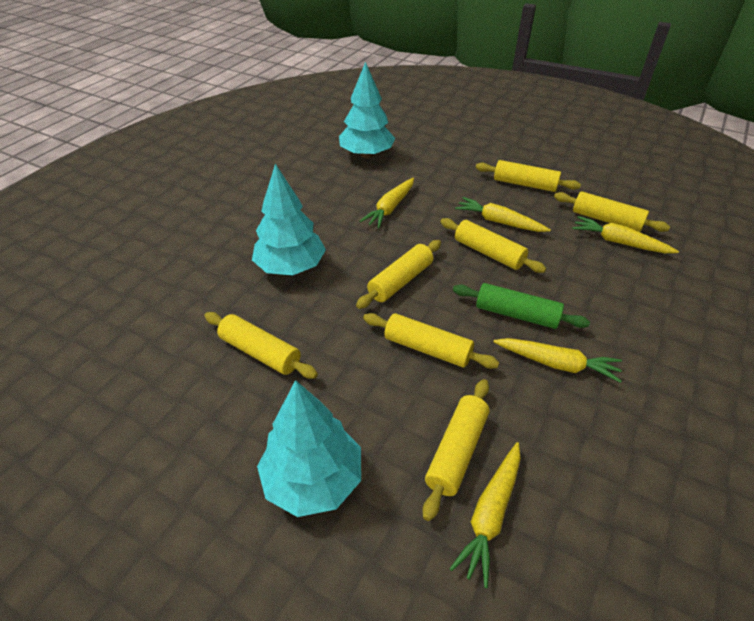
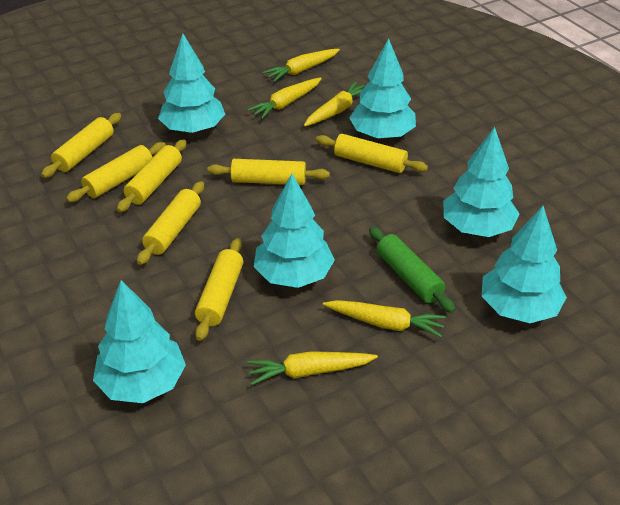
turquoise tree: 3 -> 6

